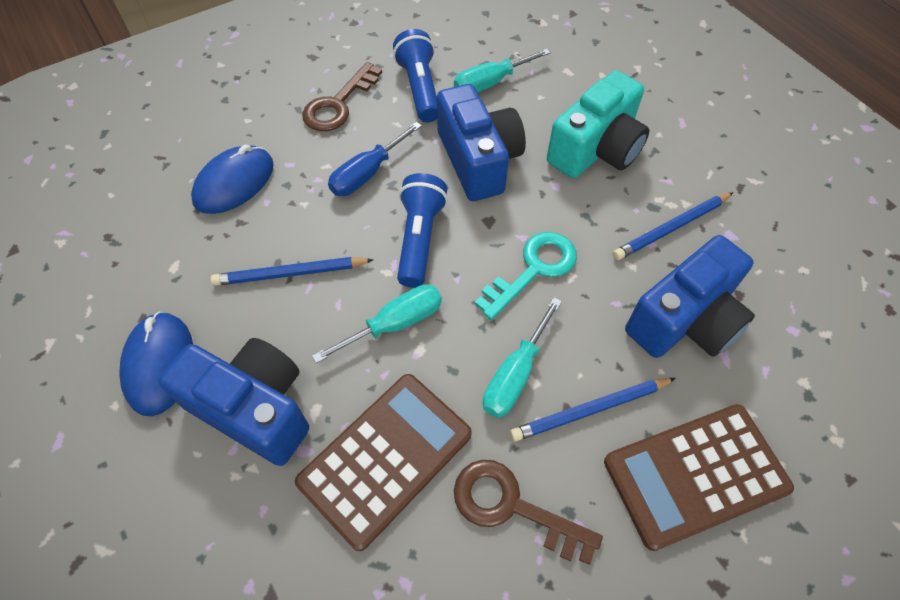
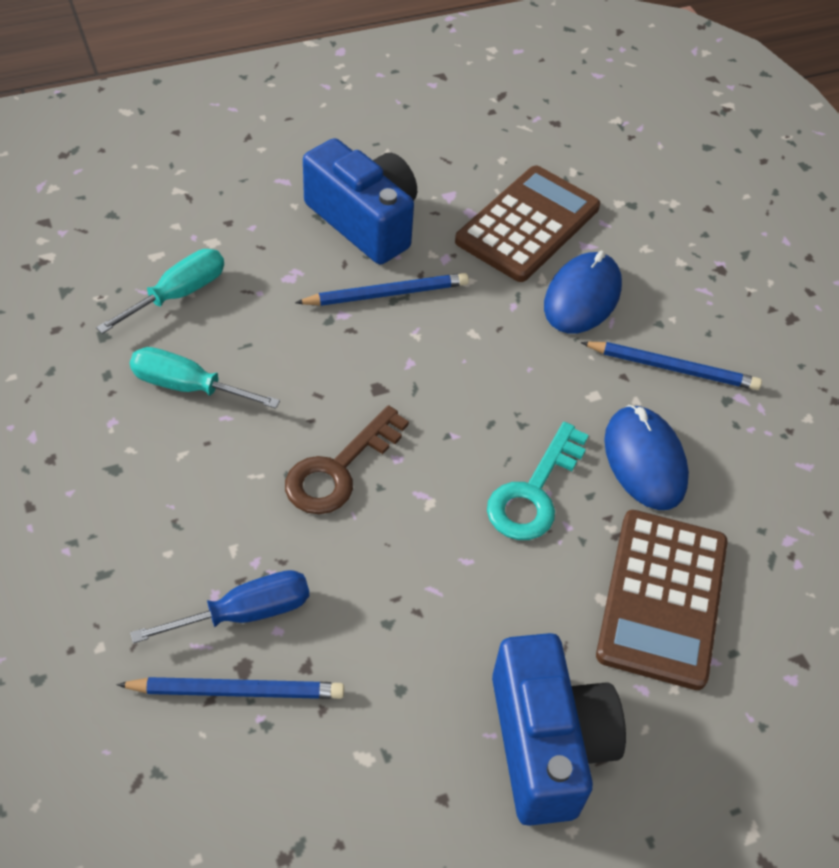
blue camera: 3 -> 2
blue flashlight: 2 -> 0
brown key: 2 -> 1
turquoise camera: 1 -> 0
turquoise screwdriver: 3 -> 2

